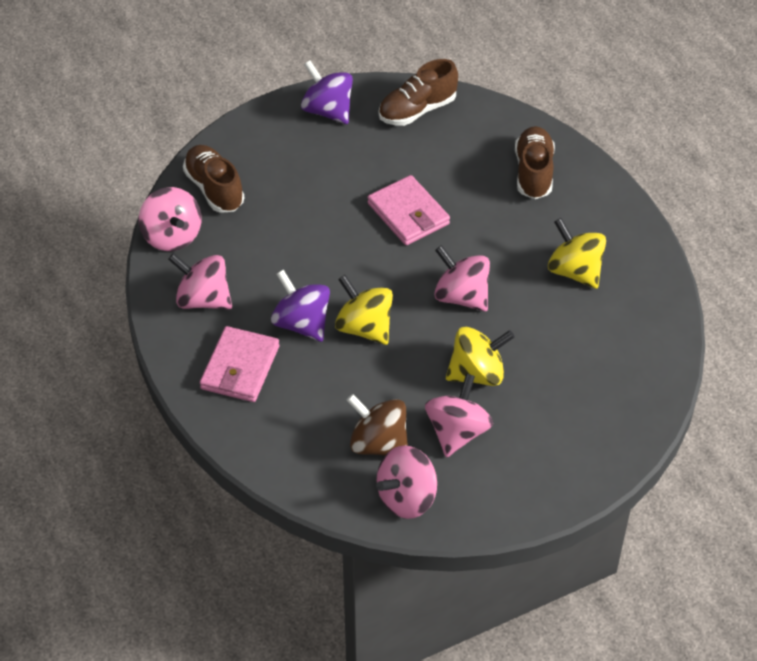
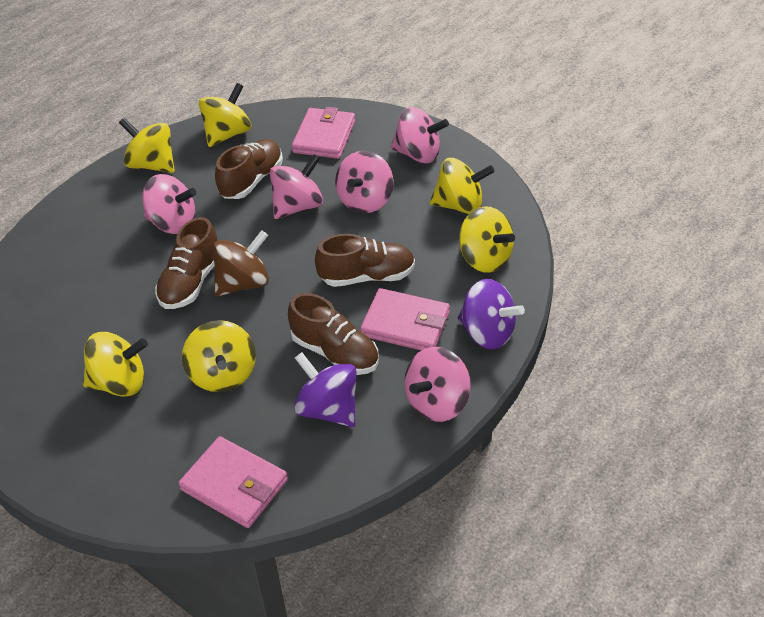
brown shoe: 3 -> 4
pink wallet: 2 -> 3
yellow spinning top: 3 -> 6

